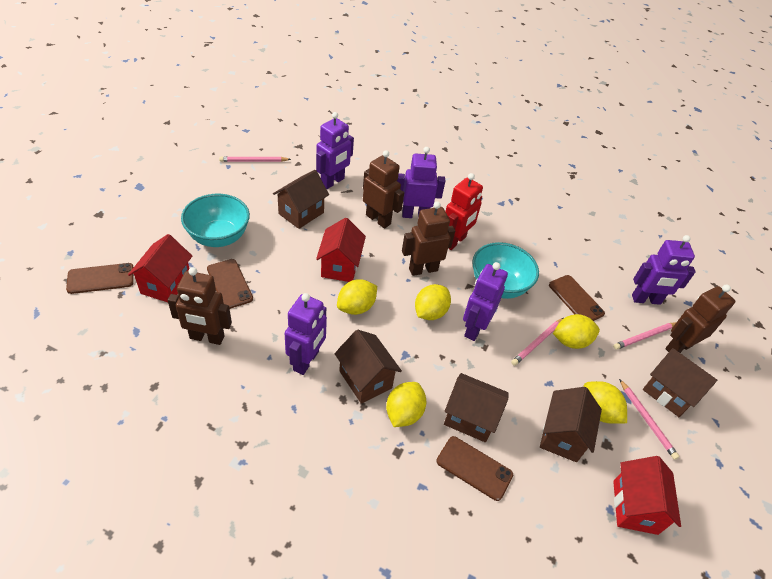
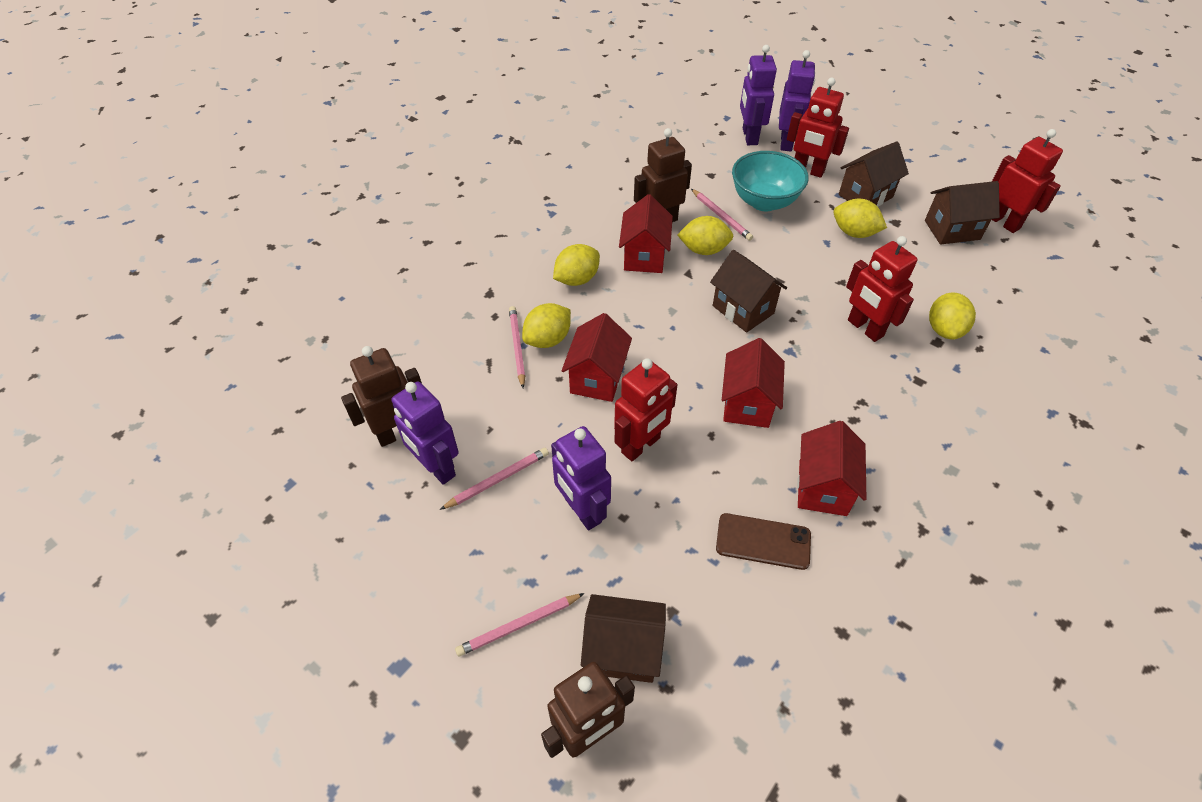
brown house: 5 -> 4
brown phone: 4 -> 1
brown robot: 4 -> 3
purple robot: 5 -> 4
red house: 3 -> 4
red robot: 1 -> 4
turquoise bowl: 2 -> 1

